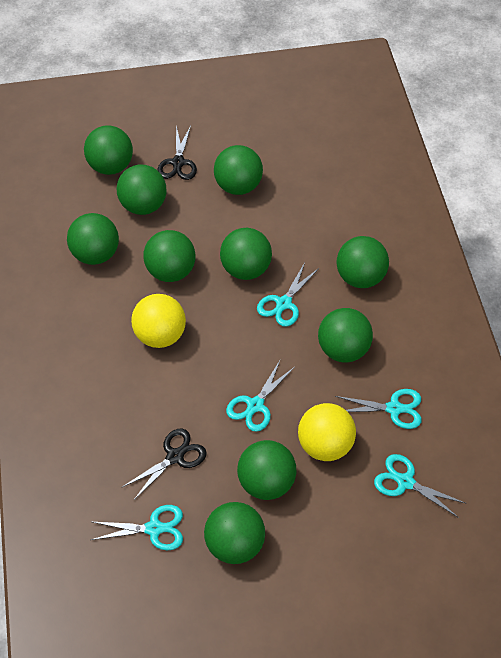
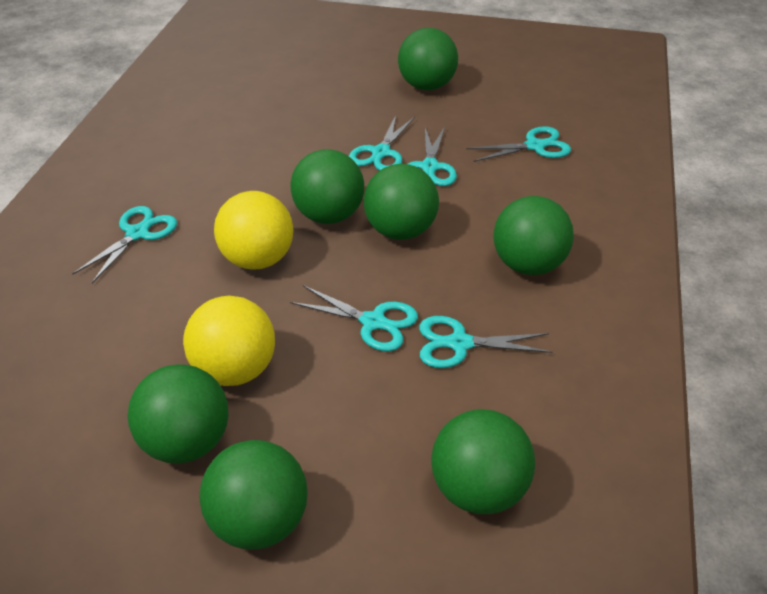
black scissors: 2 -> 0
green ball: 10 -> 7
turquoise scissors: 5 -> 6

